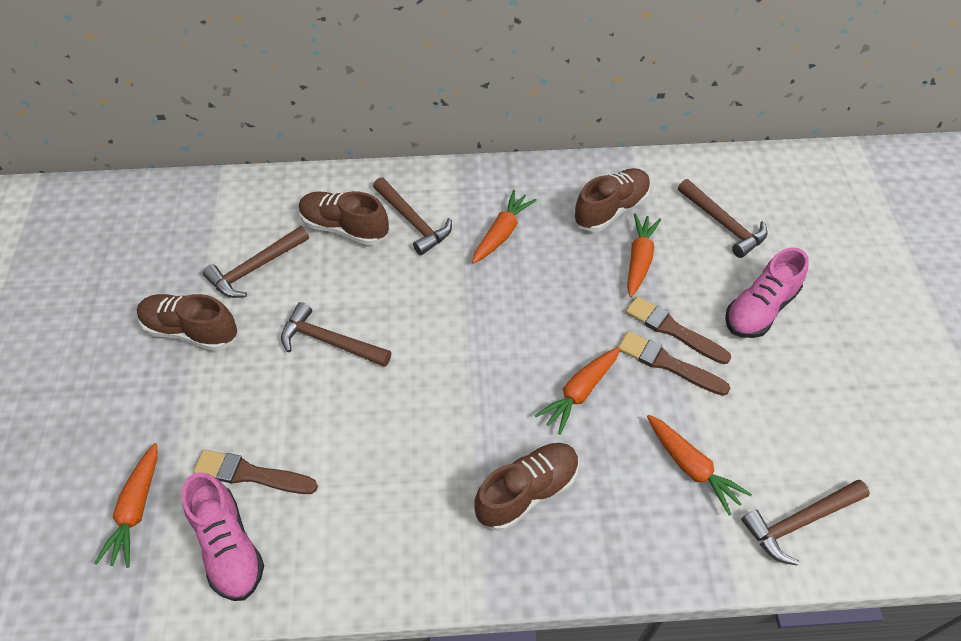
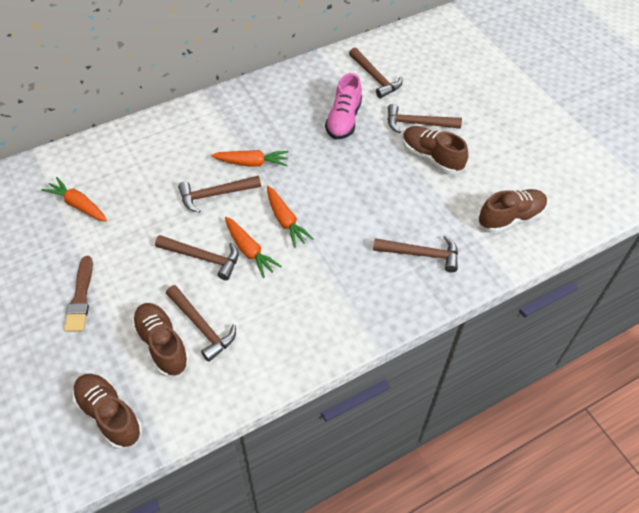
brown brush: 3 -> 1
brown hammer: 5 -> 6
orange carrot: 5 -> 4
pink shoe: 2 -> 1

